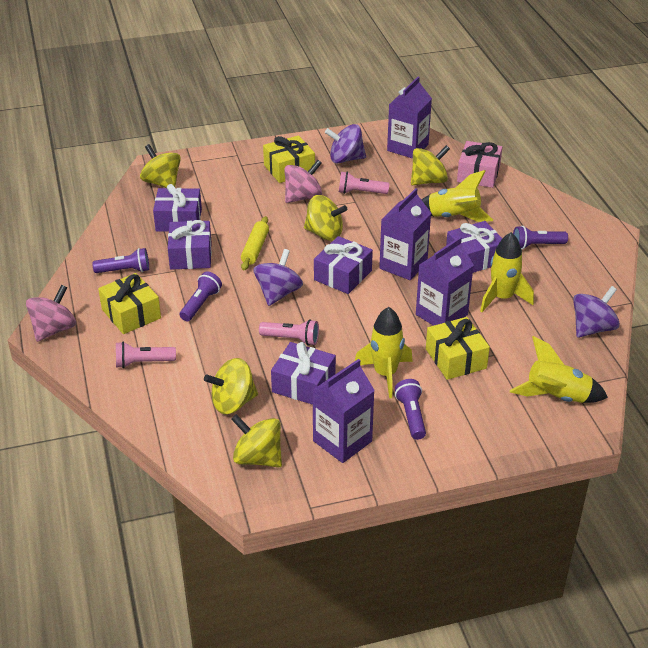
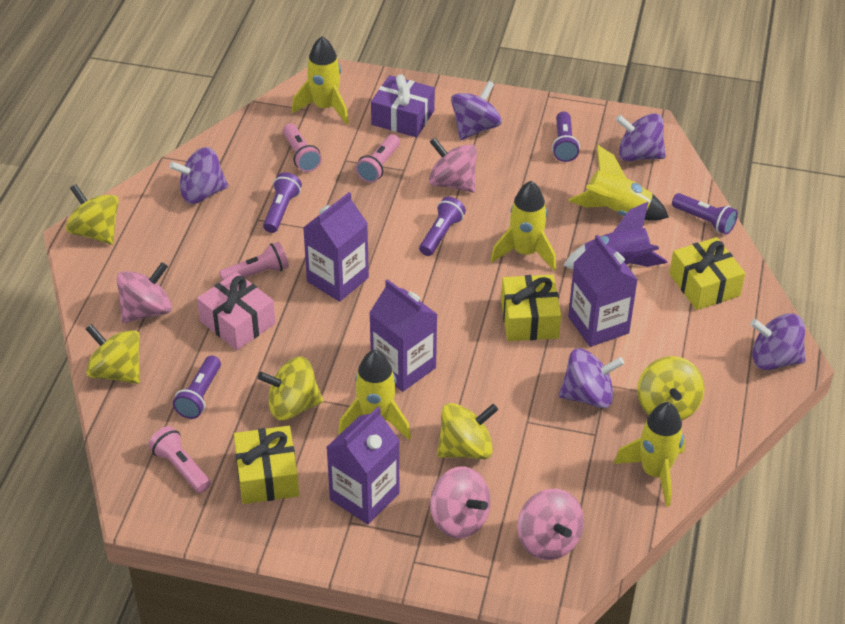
pink flashlight: 3 -> 4
pink spinning top: 2 -> 4
purple flashlight: 4 -> 5
purple gift: 5 -> 1
purple rocket: 0 -> 1
purple spinning top: 3 -> 5
yellow rocket: 4 -> 5
yellow rolling pin: 1 -> 0

